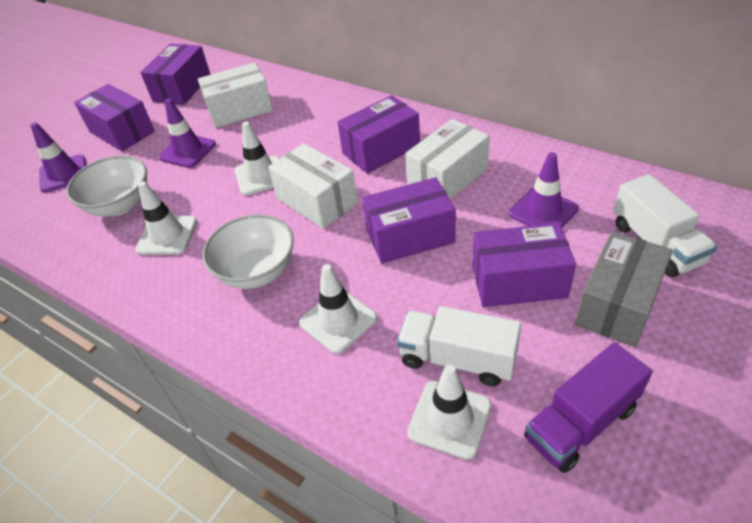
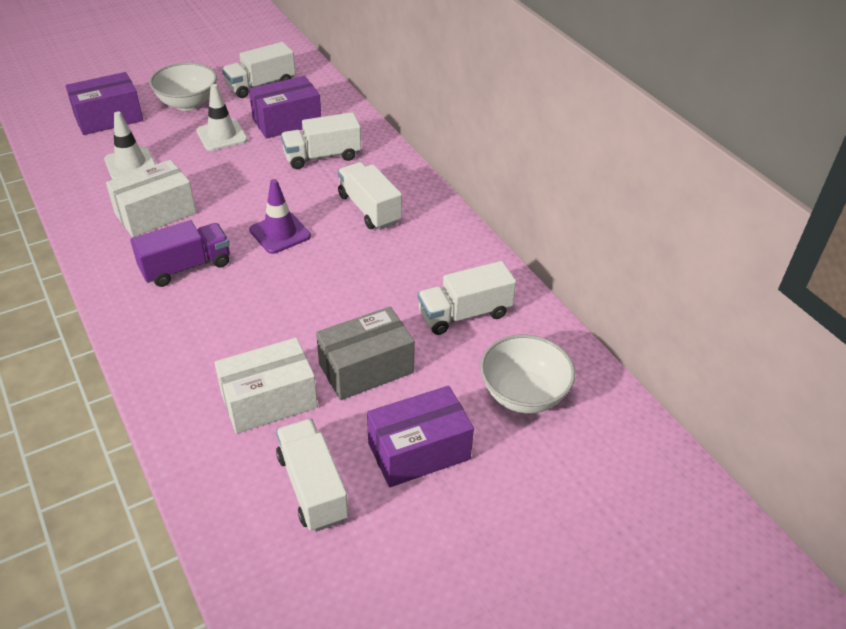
purple box: 5 -> 3
purple traffic cone: 3 -> 1
white box: 3 -> 2
white traffic cone: 4 -> 2
white truck: 2 -> 5

